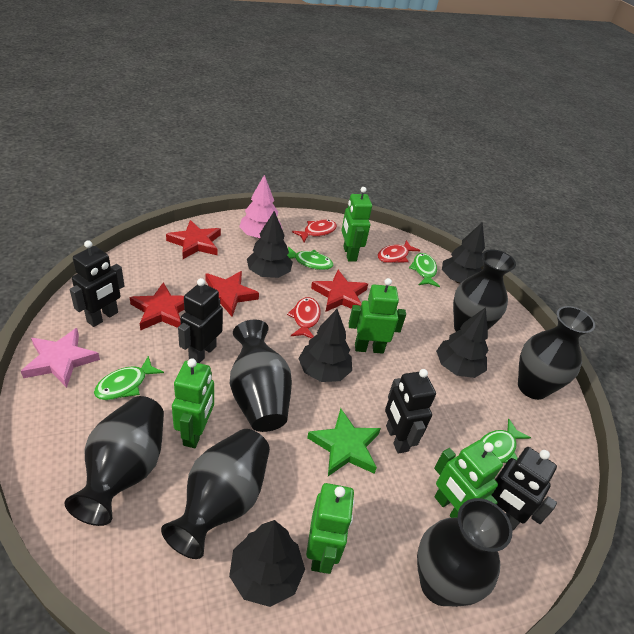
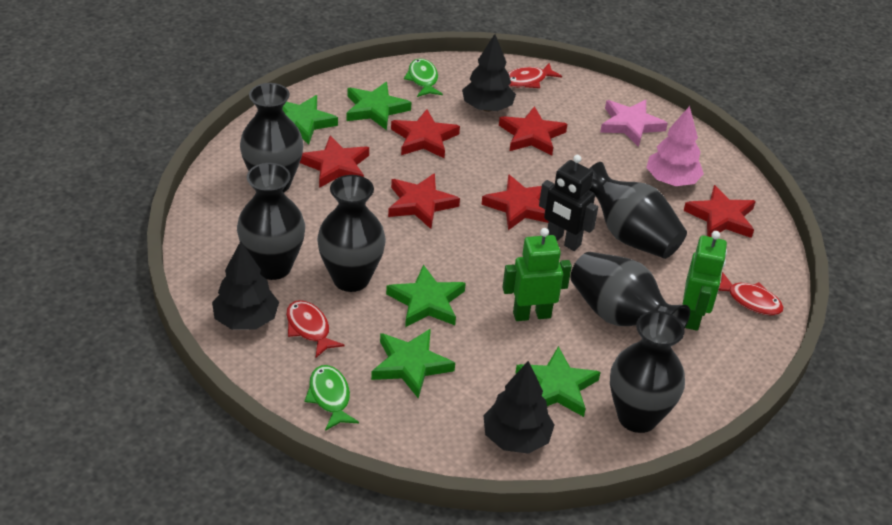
black robot: 4 -> 1
black tree: 5 -> 3
green fish: 4 -> 2
green robot: 5 -> 2
green star: 1 -> 5
red star: 4 -> 6

